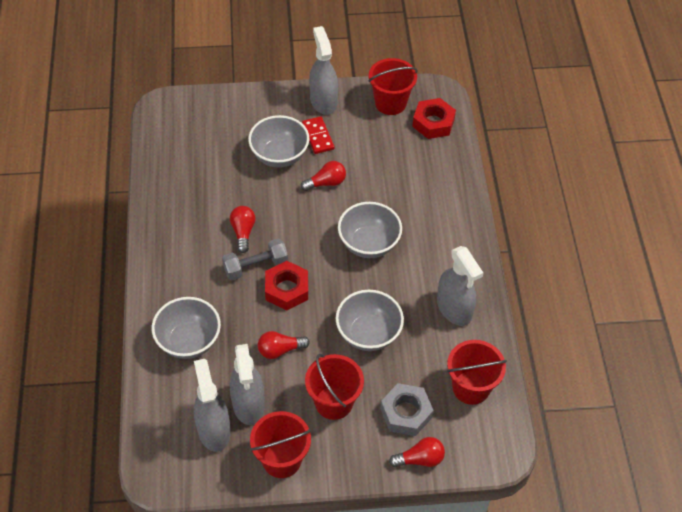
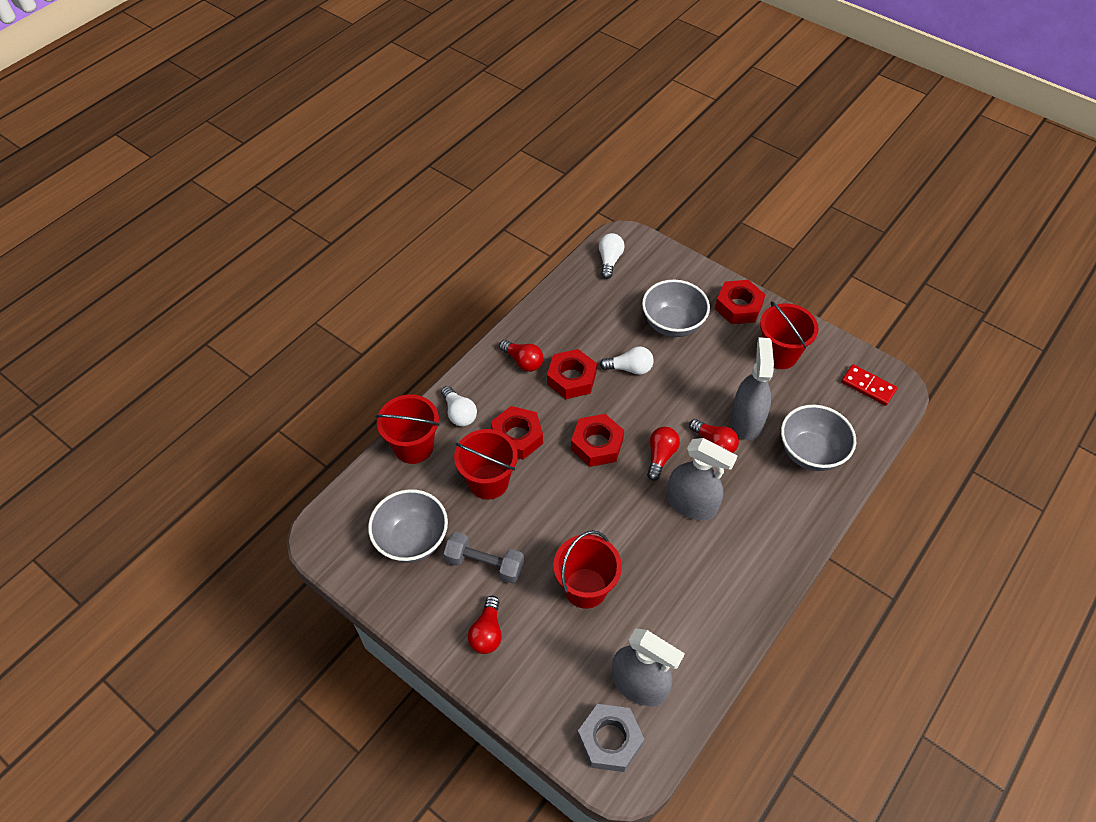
grey bowl: 4 -> 3
grey spray bottle: 4 -> 3
red nut: 2 -> 4
white light bulb: 0 -> 3

